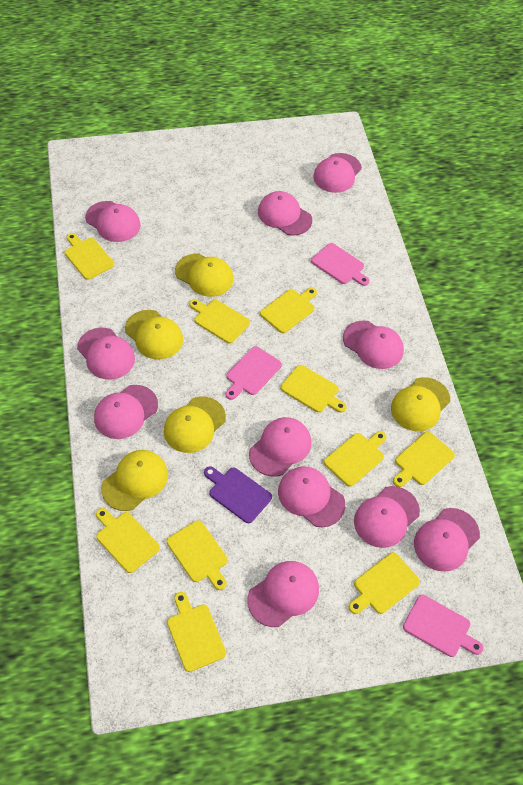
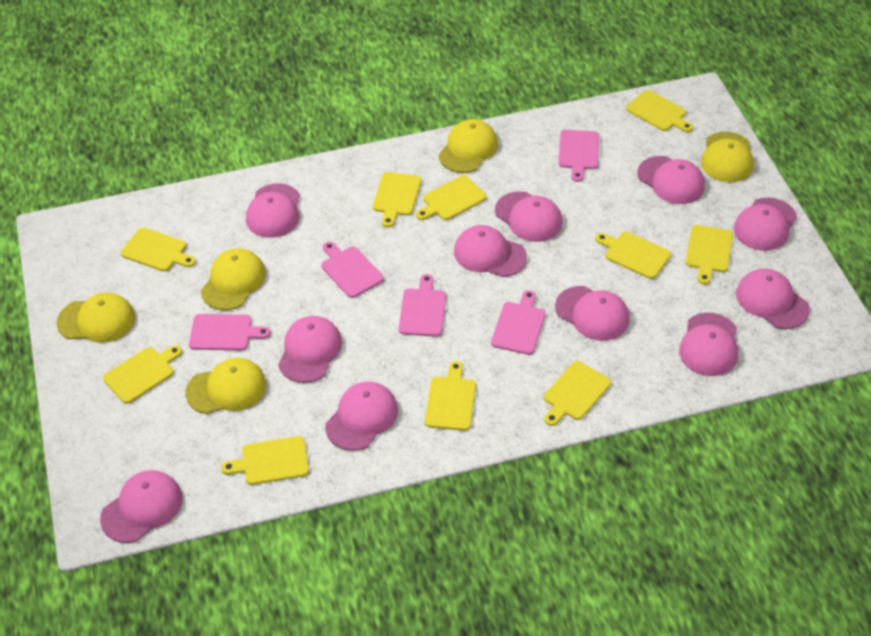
pink cutting board: 3 -> 5
purple cutting board: 1 -> 0

